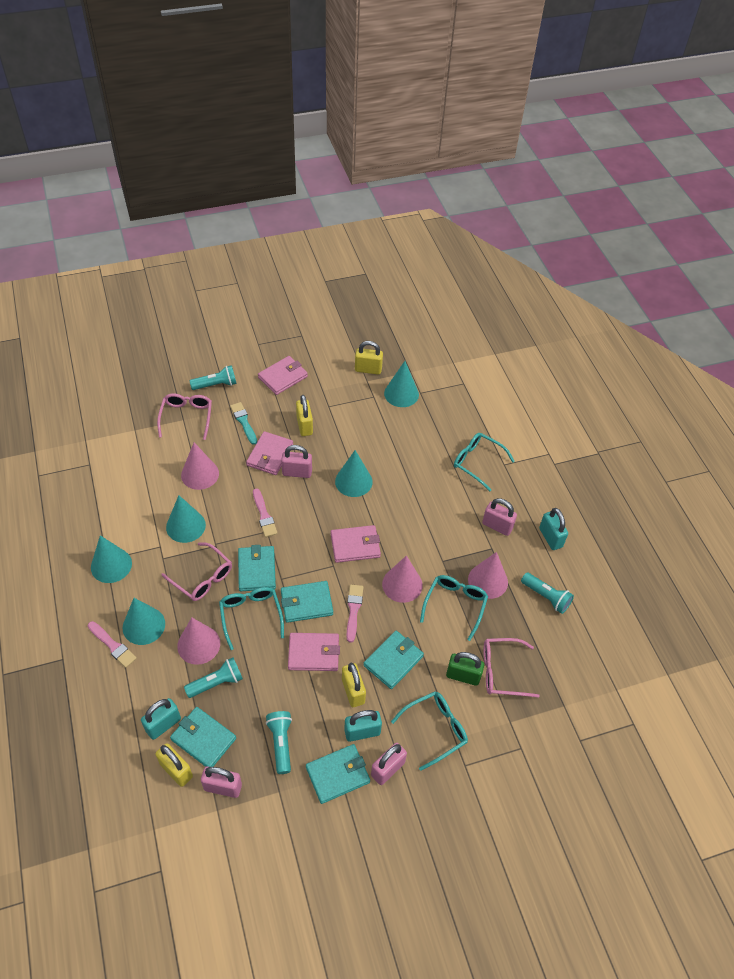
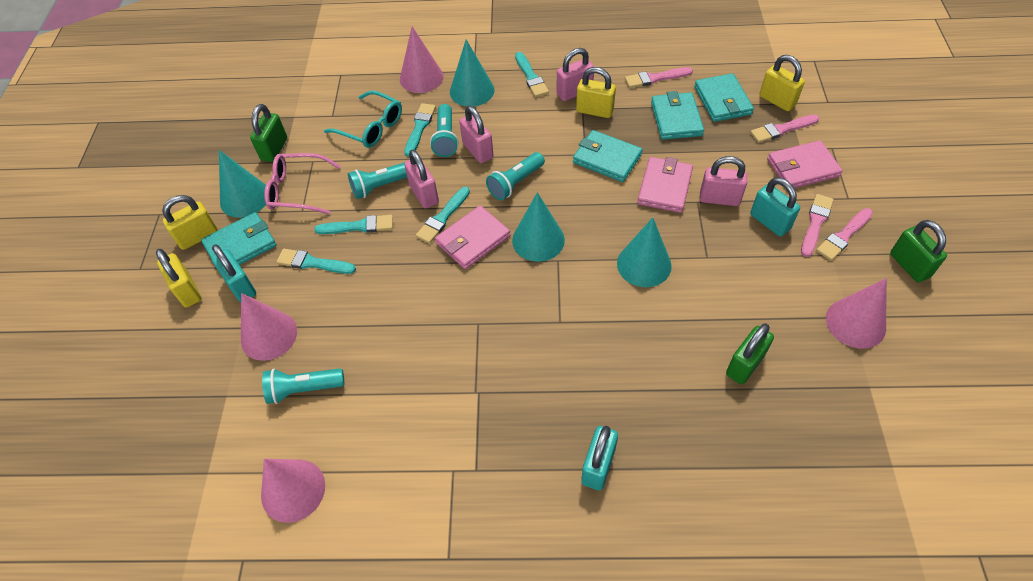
green padlock: 1 -> 3
pink brush: 3 -> 4
pink glasses: 3 -> 1
pink wallet: 4 -> 3
turquoise brush: 1 -> 5
turquoise cone: 5 -> 4
turquoise glasses: 4 -> 1
turquoise wallet: 5 -> 4

